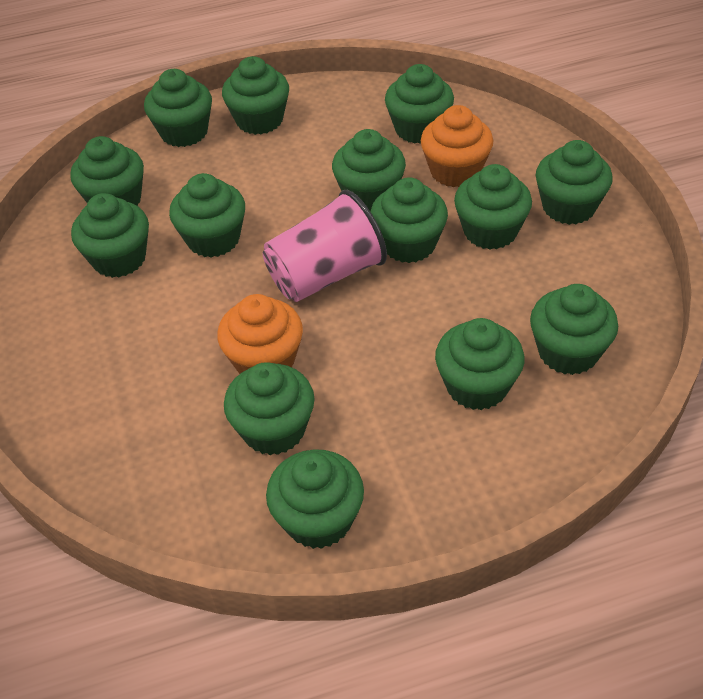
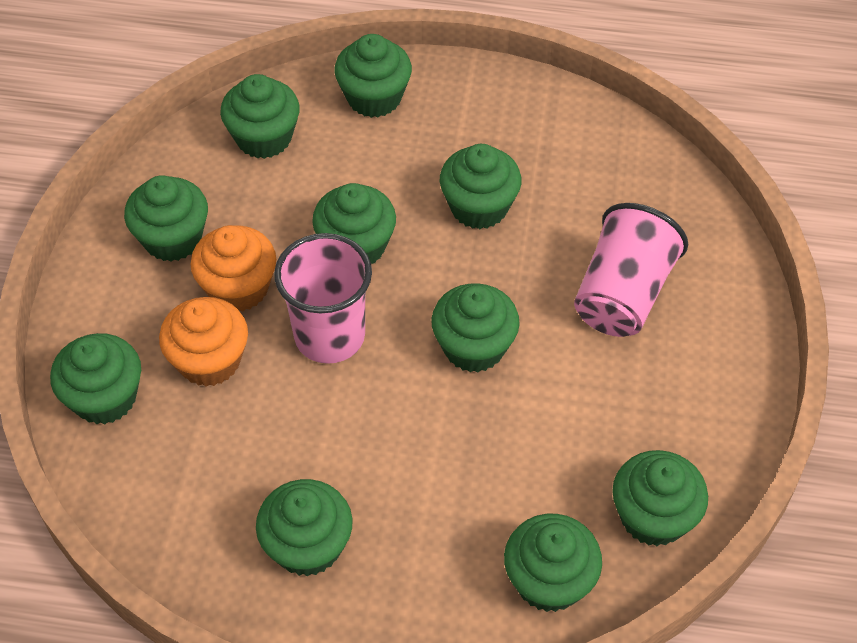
green cupcake: 14 -> 10
pink cup: 1 -> 2

